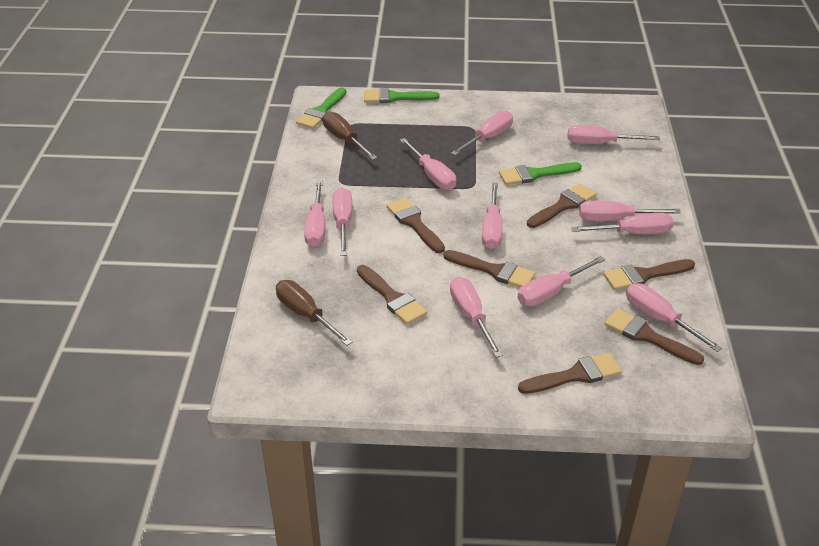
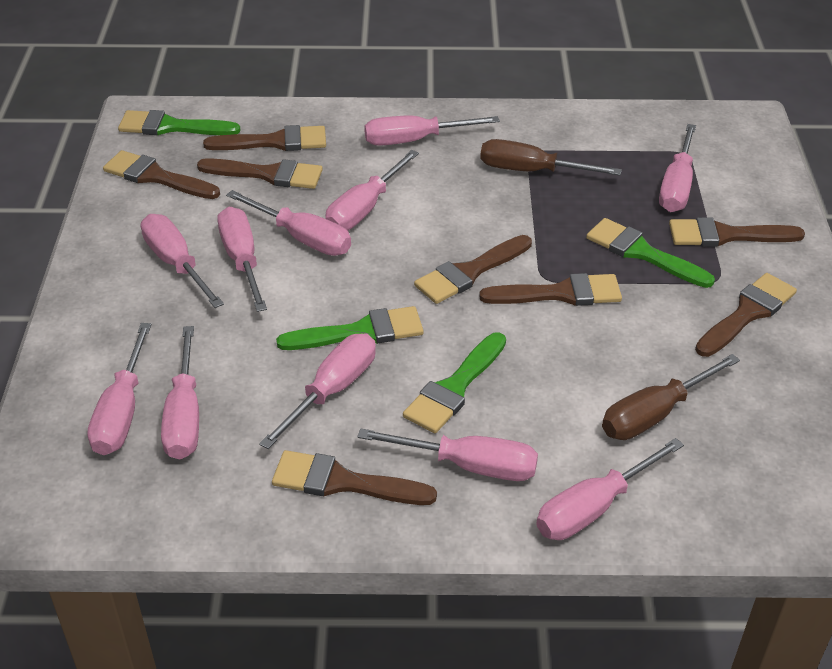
brown brush: 7 -> 8
green brush: 3 -> 4

